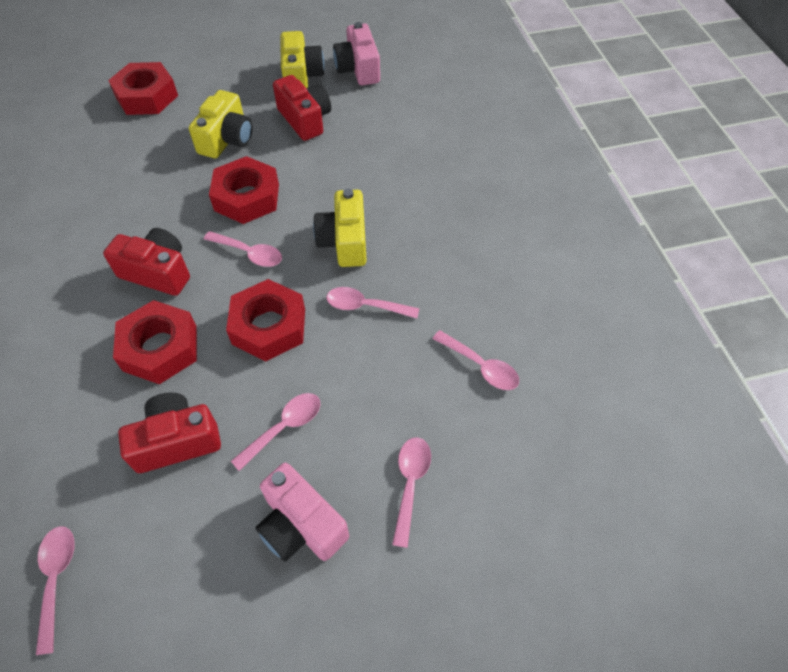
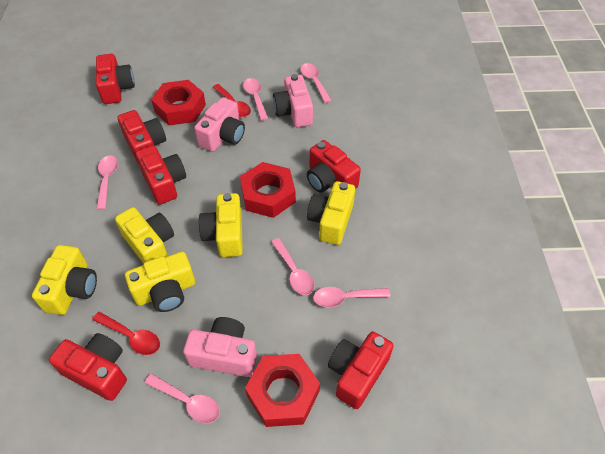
pink camera: 2 -> 3
red camera: 3 -> 6
red nut: 4 -> 3
red spoon: 0 -> 2
yellow camera: 3 -> 5

